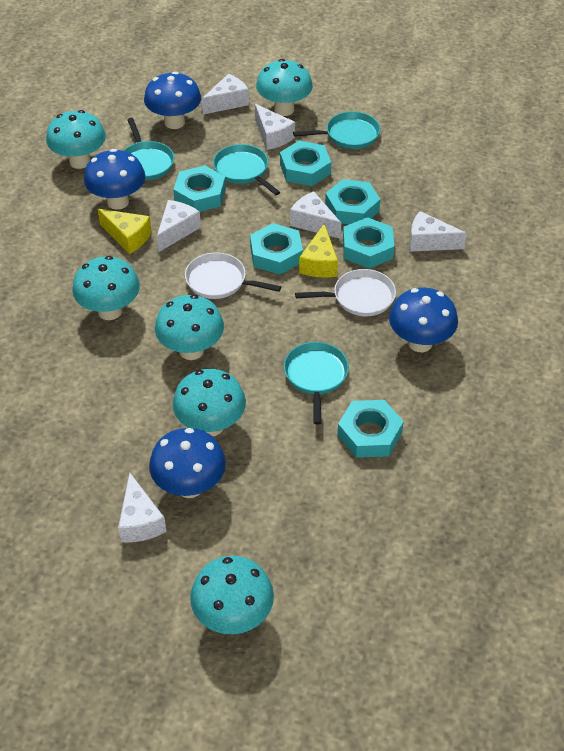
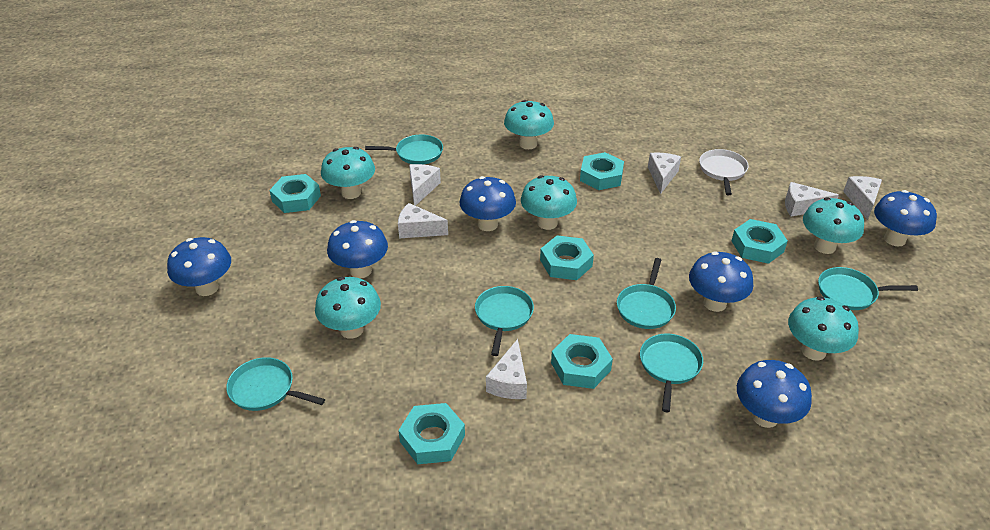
blue mushroom: 4 -> 6
turquoise pan: 4 -> 6
white pan: 2 -> 1
yellow cheese: 2 -> 0

